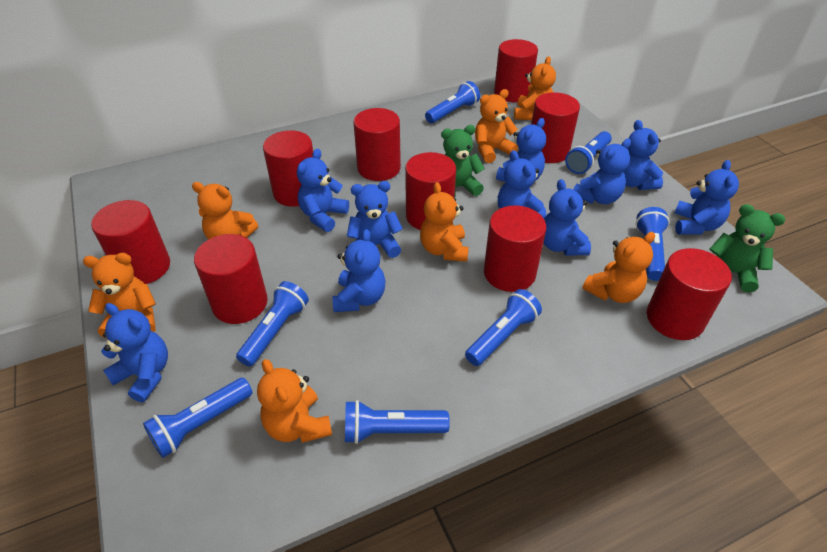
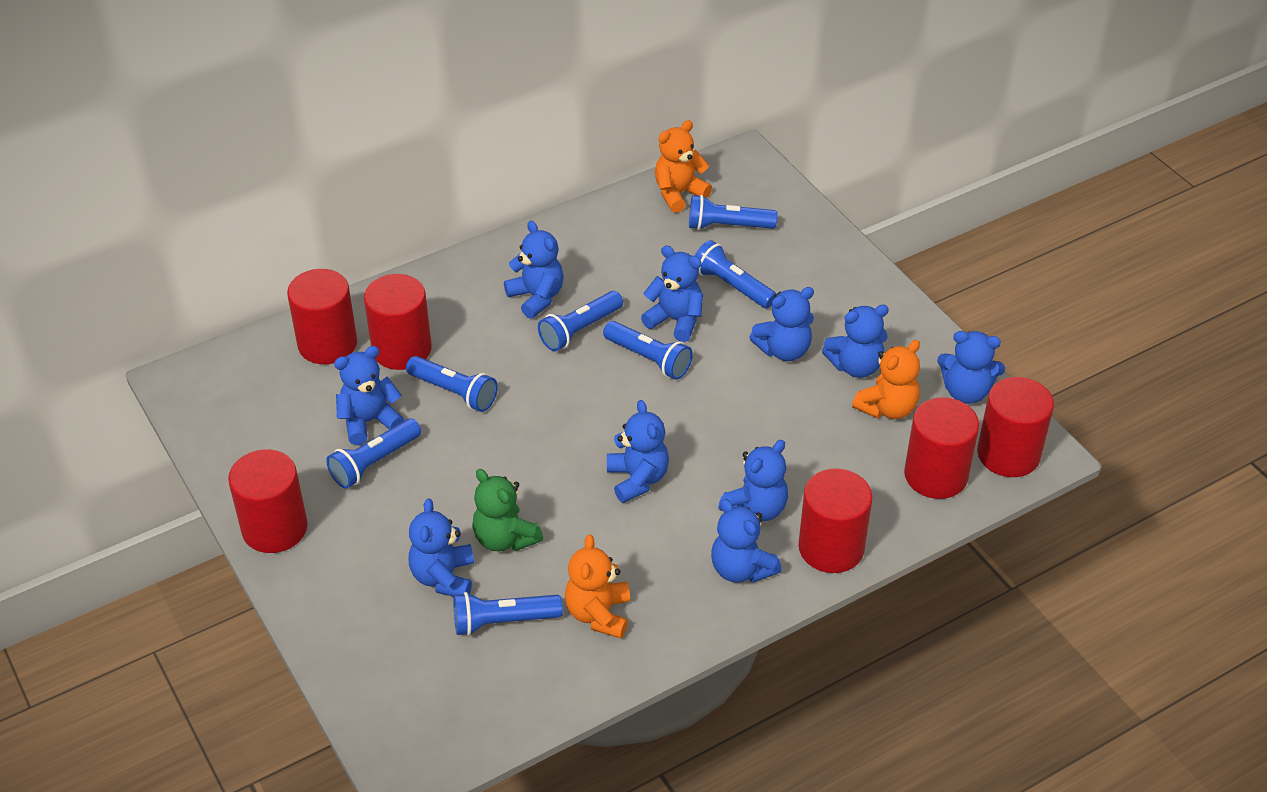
green teddy bear: 2 -> 1
orange teddy bear: 7 -> 3
red cylinder: 9 -> 6

